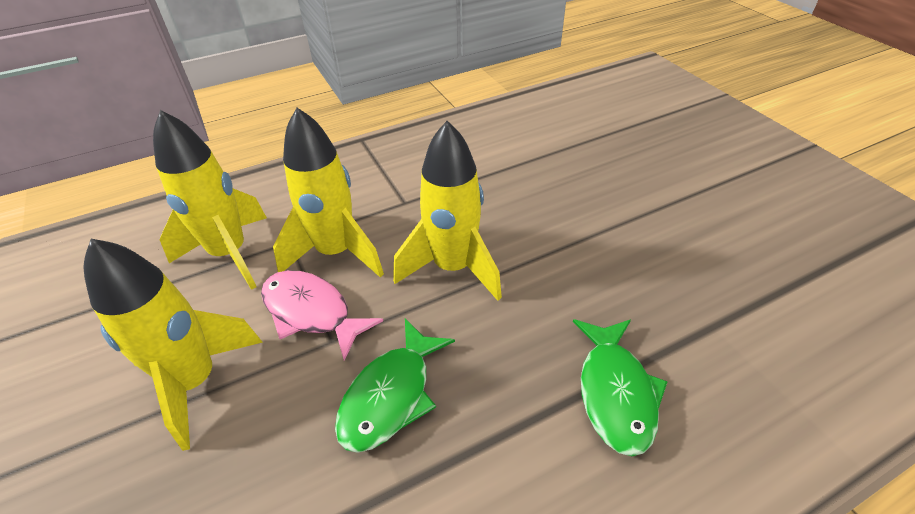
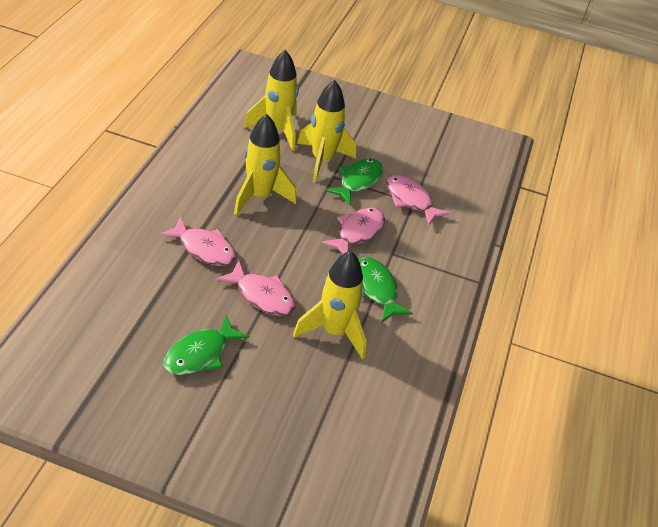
green fish: 2 -> 3
pink fish: 1 -> 4

